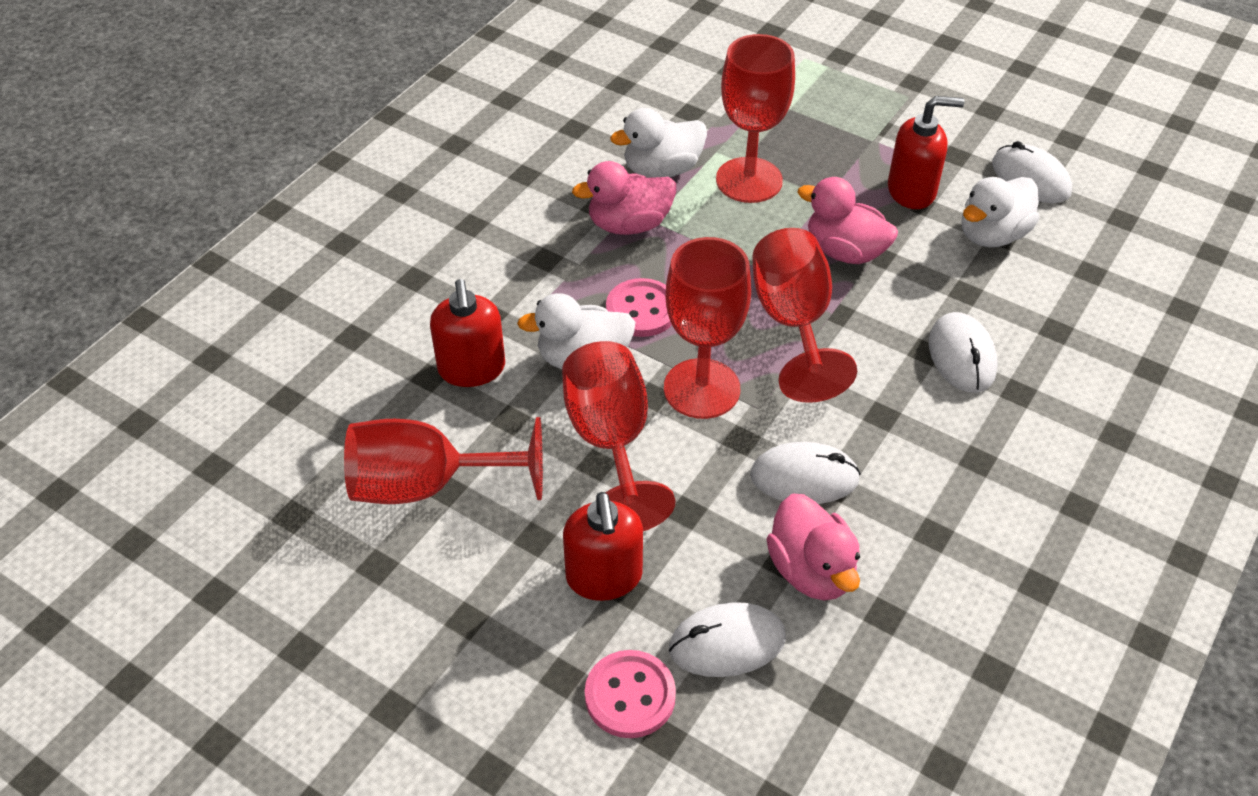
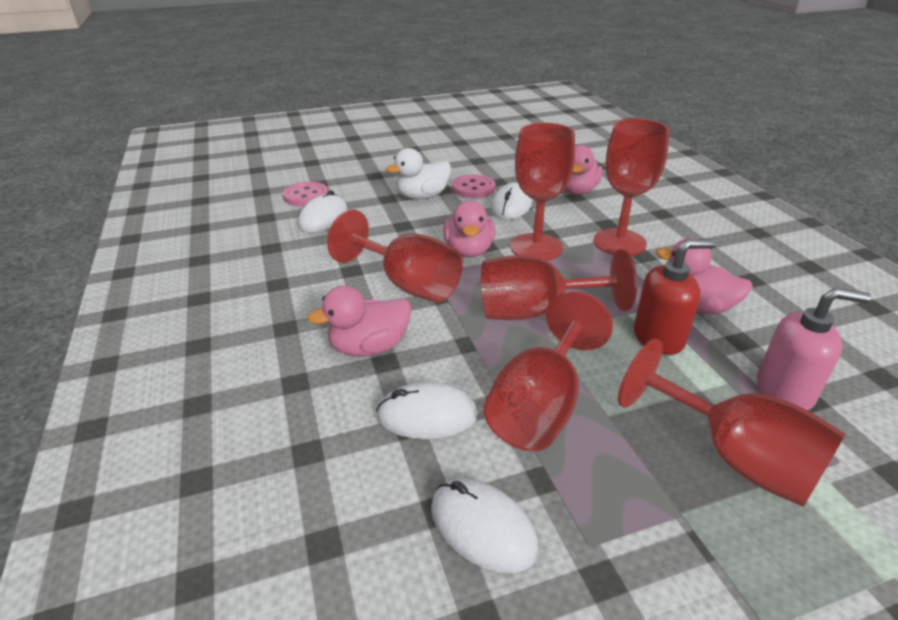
pink duck: 3 -> 4
pink soap dispenser: 0 -> 1
red goblet: 5 -> 6
red soap dispenser: 3 -> 1
white duck: 3 -> 1

